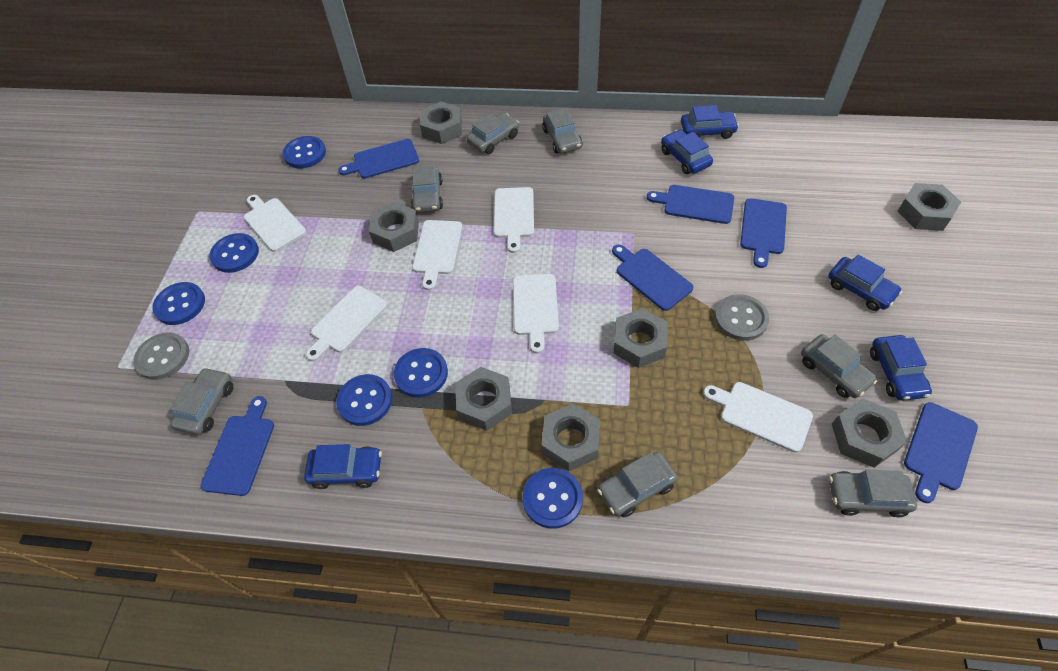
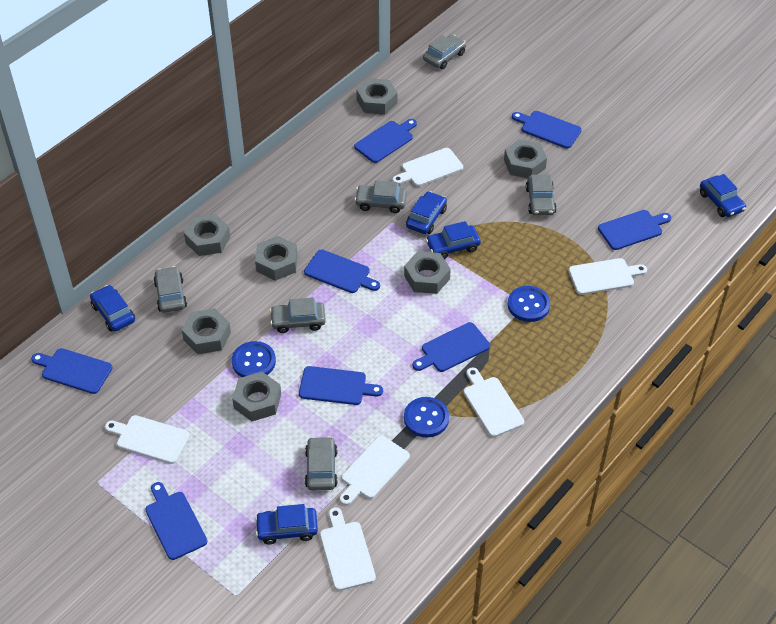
blue button: 6 -> 3
blue cutting board: 6 -> 8
grey button: 2 -> 0
grey car: 7 -> 6

